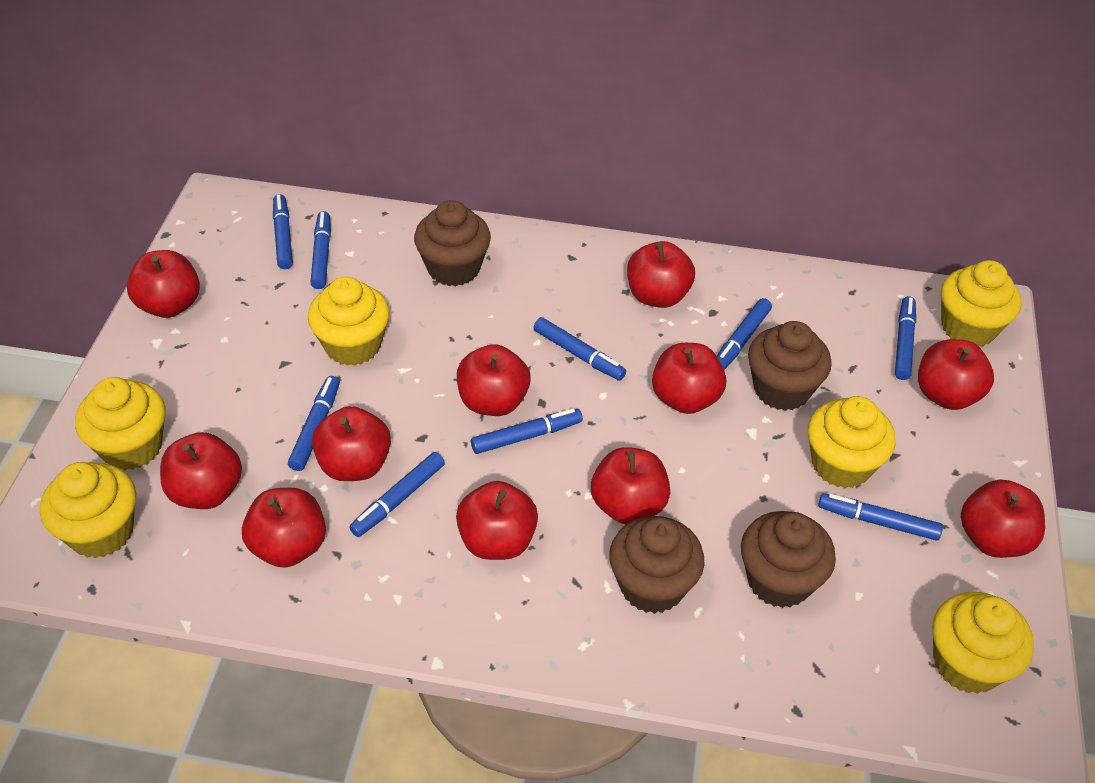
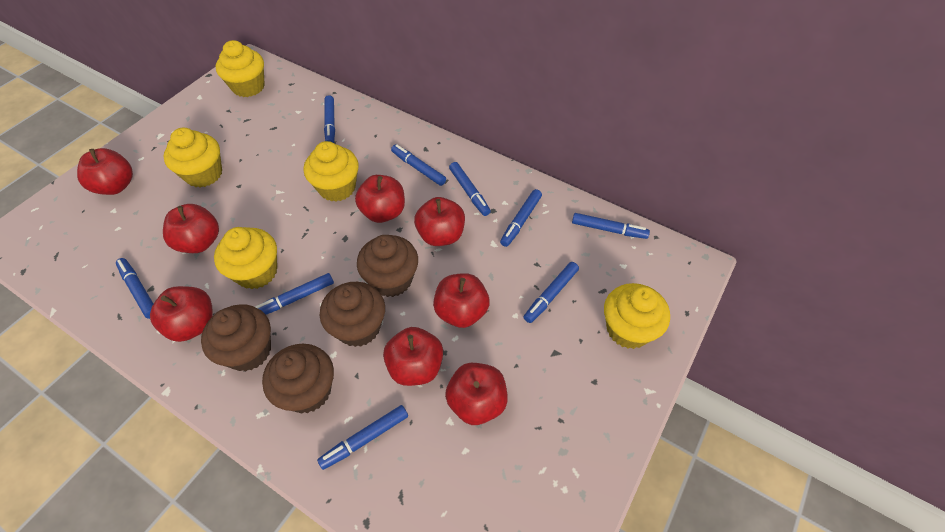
red apple: 11 -> 8
yellow cupcake: 6 -> 5

